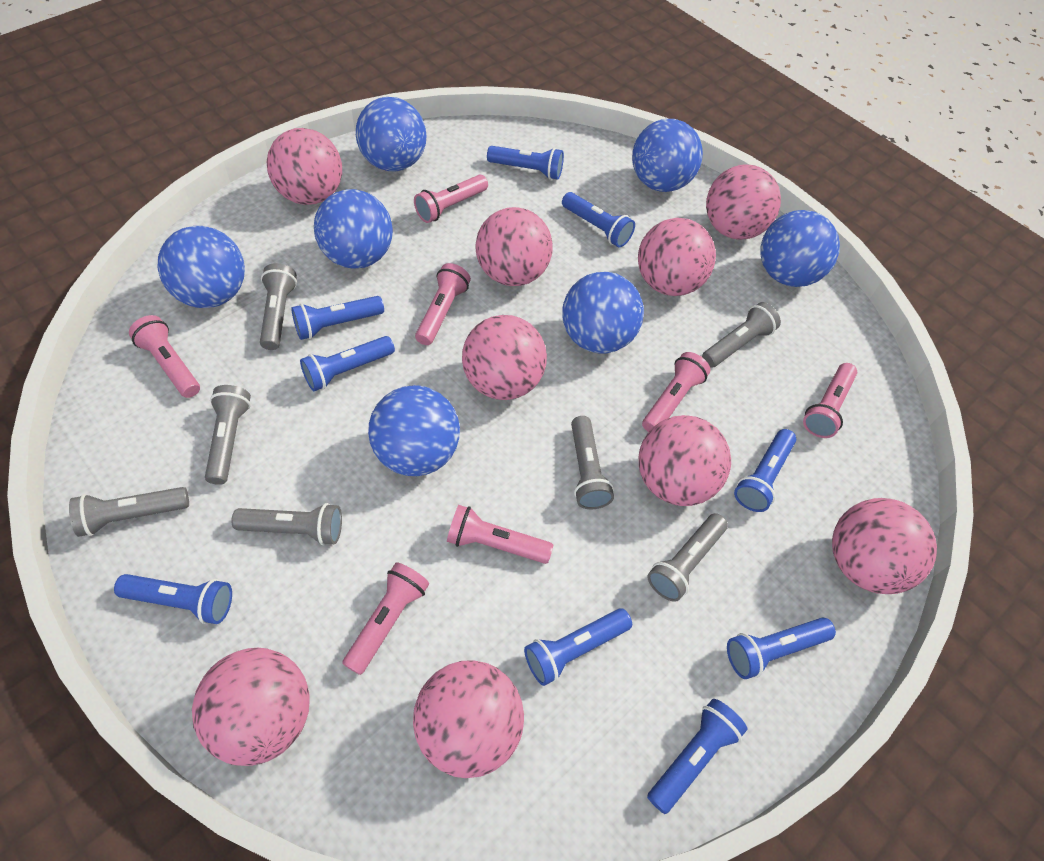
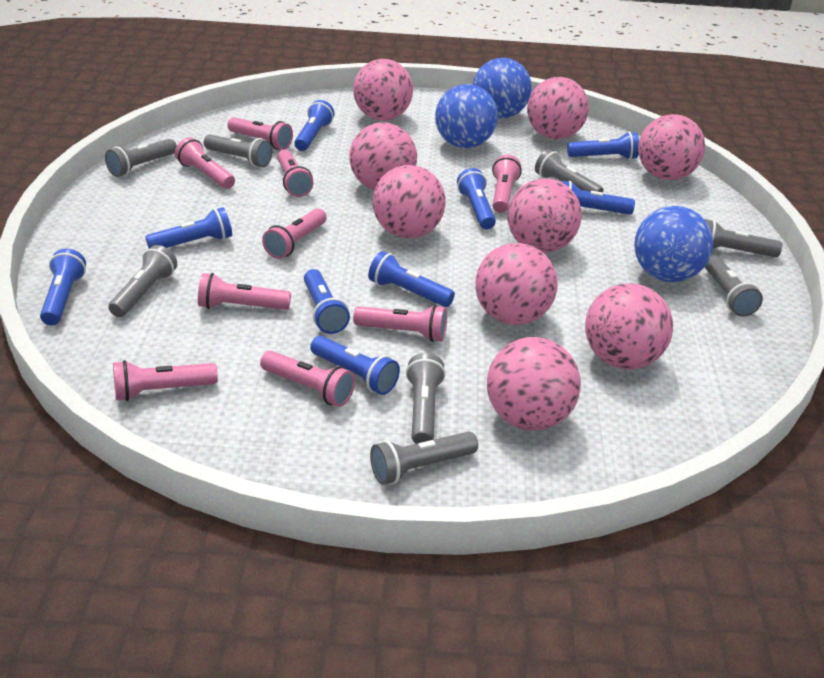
blue ball: 7 -> 3
grey flashlight: 7 -> 8
pink flashlight: 7 -> 9

